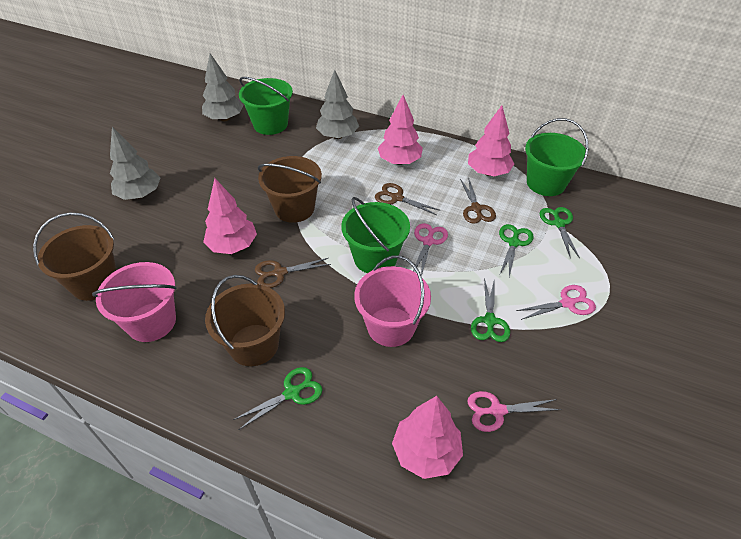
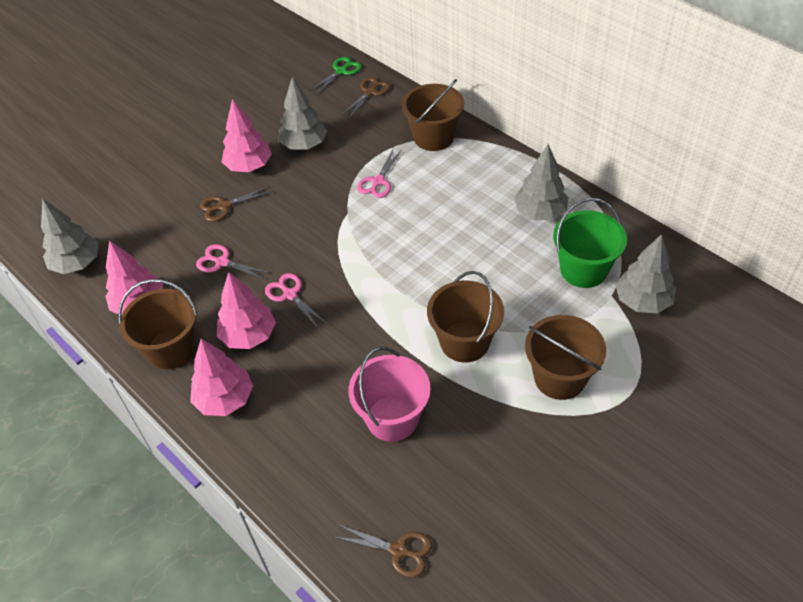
brown bucket: 3 -> 4
green bucket: 3 -> 1
green scissors: 4 -> 1
grey tree: 3 -> 4
pink bucket: 2 -> 1

